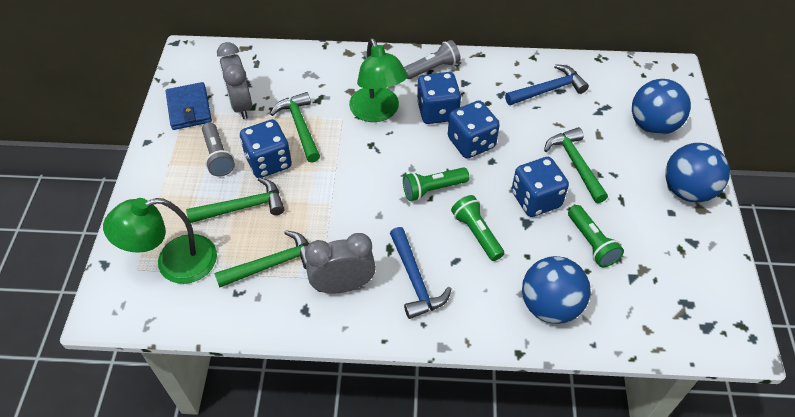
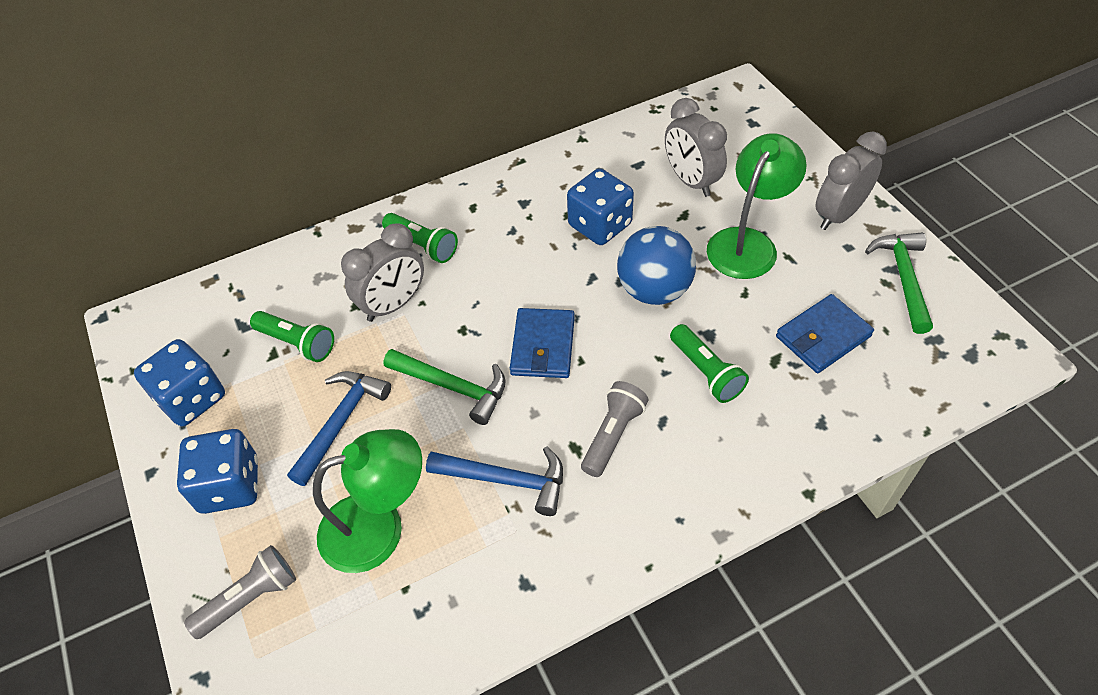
blue ball: 3 -> 1
blue dice: 4 -> 3
blue wallet: 1 -> 2
green hammer: 4 -> 2
grey clock: 2 -> 3

